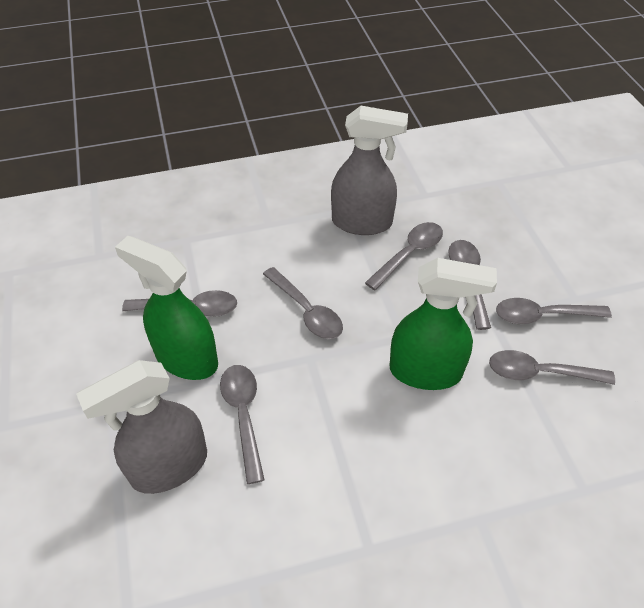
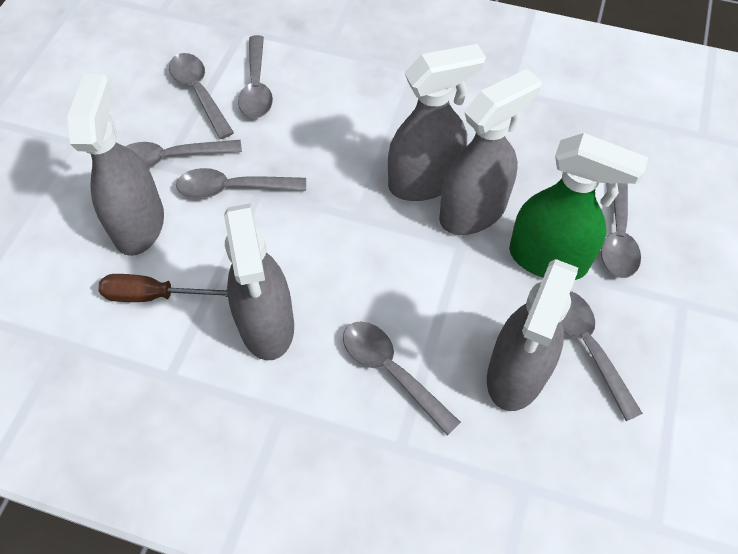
brown screwdriver: 0 -> 1
green spray bottle: 2 -> 1
grey spray bottle: 2 -> 5

